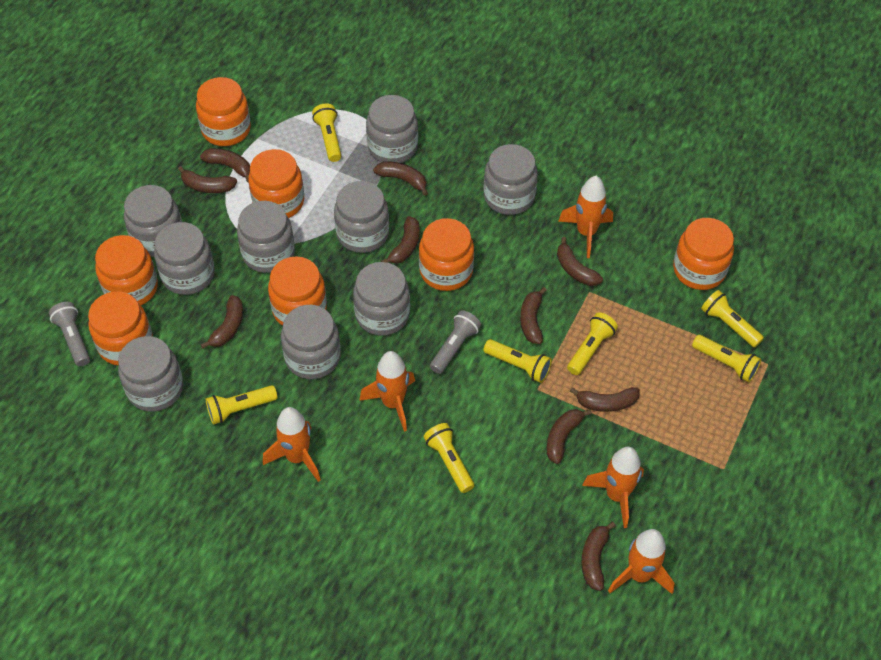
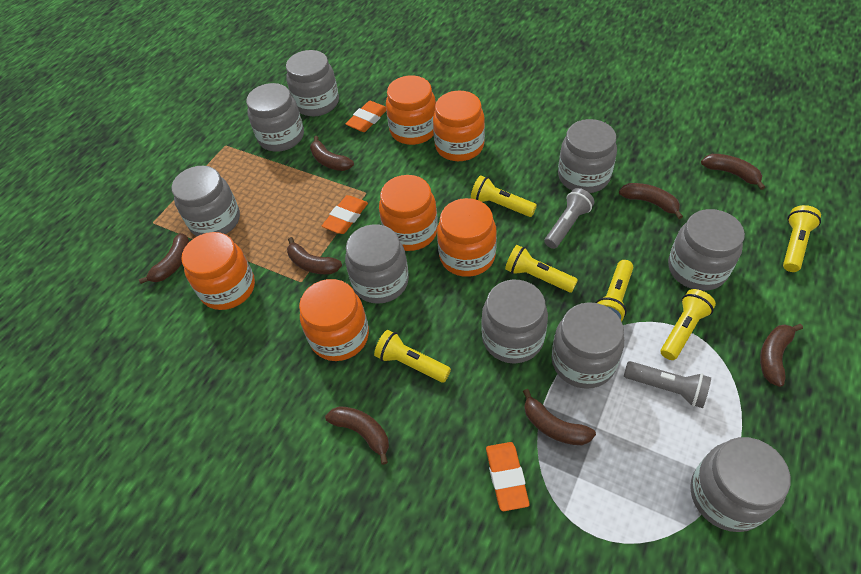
brown banana: 10 -> 8
orange eraser: 0 -> 3
orange jar: 7 -> 6
orange rocket: 5 -> 0
yellow flashlight: 7 -> 6

